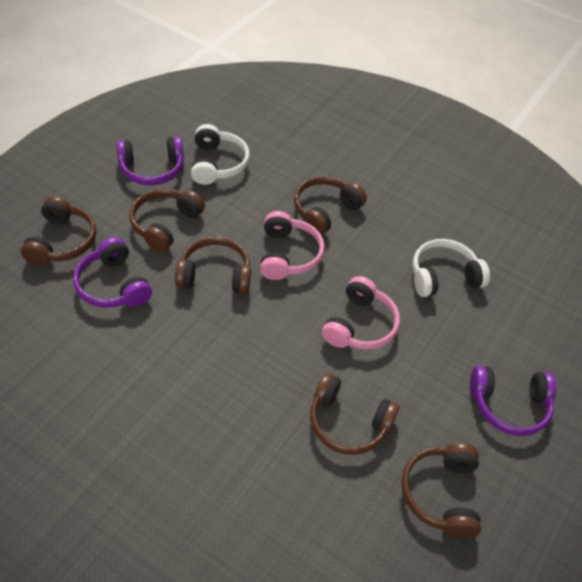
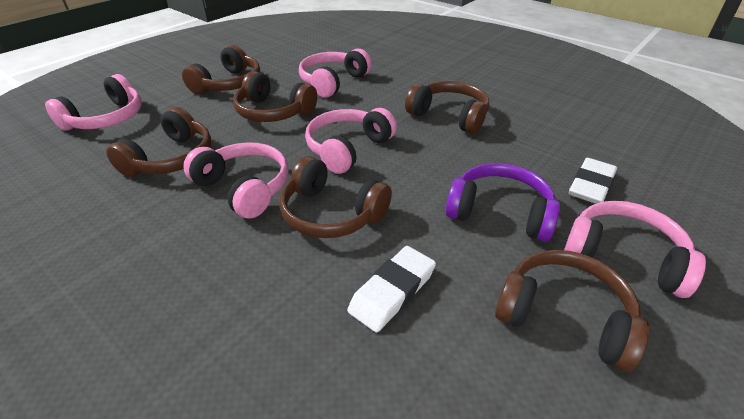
pink headphones: 2 -> 5
purple headphones: 3 -> 1
white eraser: 0 -> 2
white headphones: 2 -> 0

